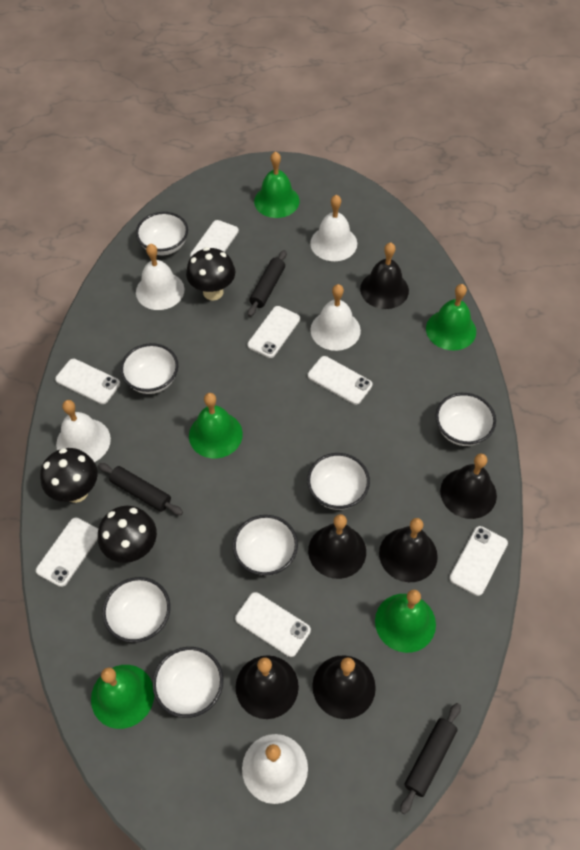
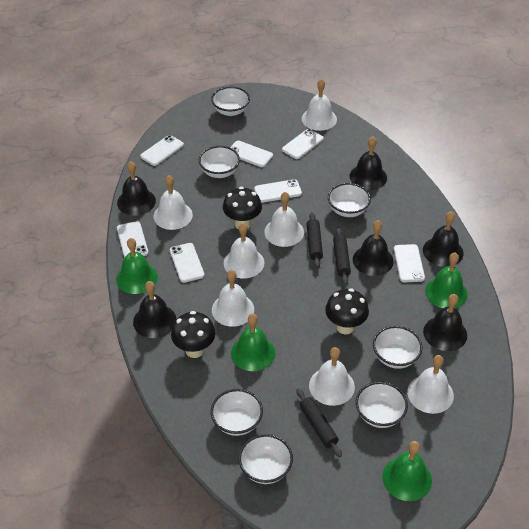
green bell: 5 -> 4
white bell: 5 -> 7

